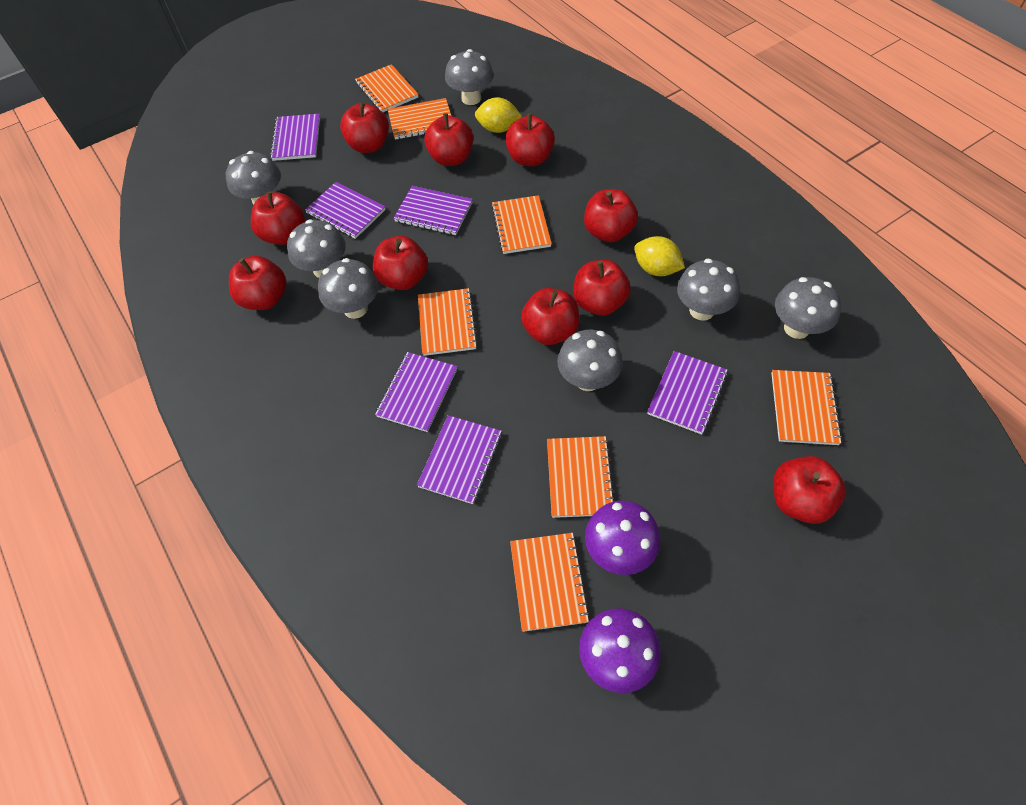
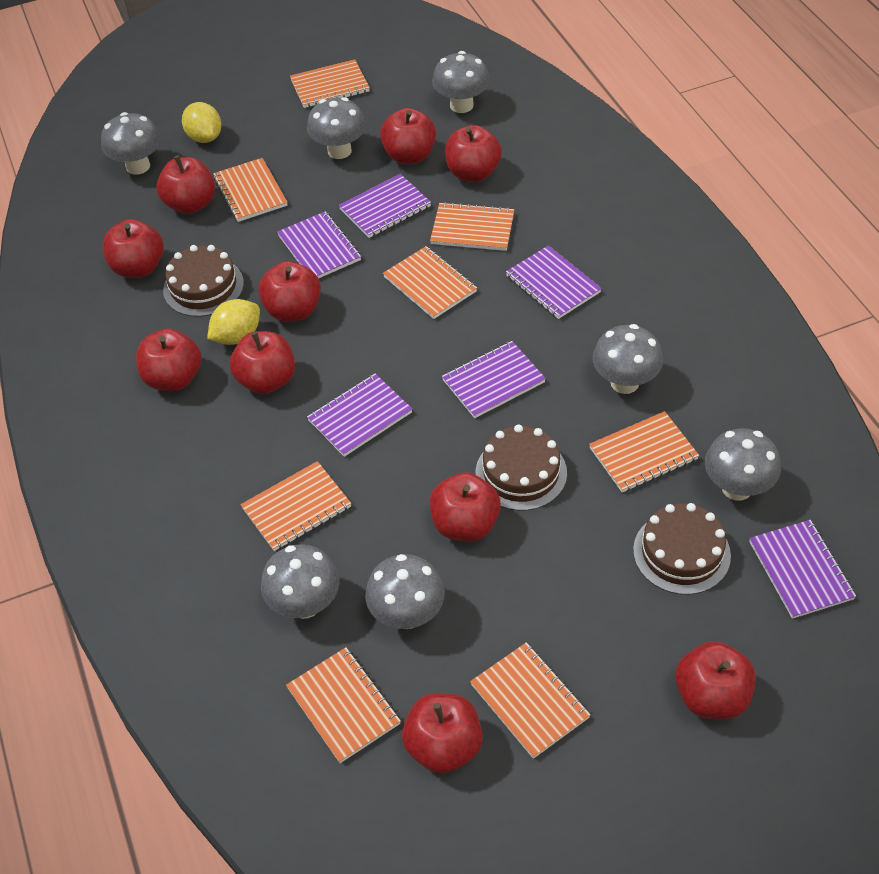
brown cake: 0 -> 3
orange notebook: 7 -> 8
purple mushroom: 2 -> 0

